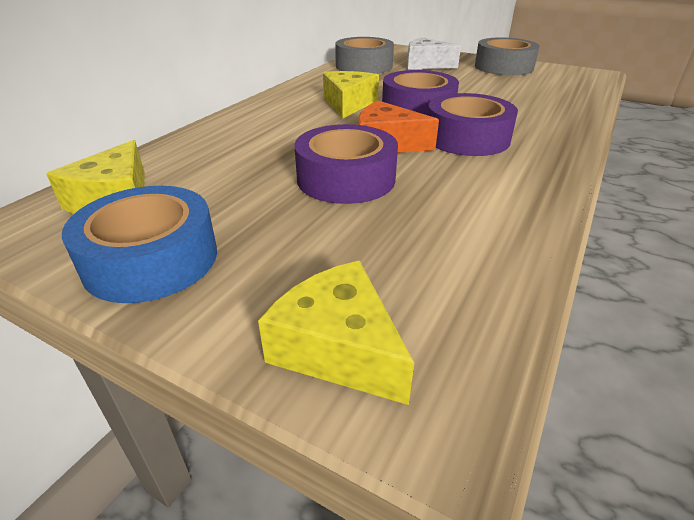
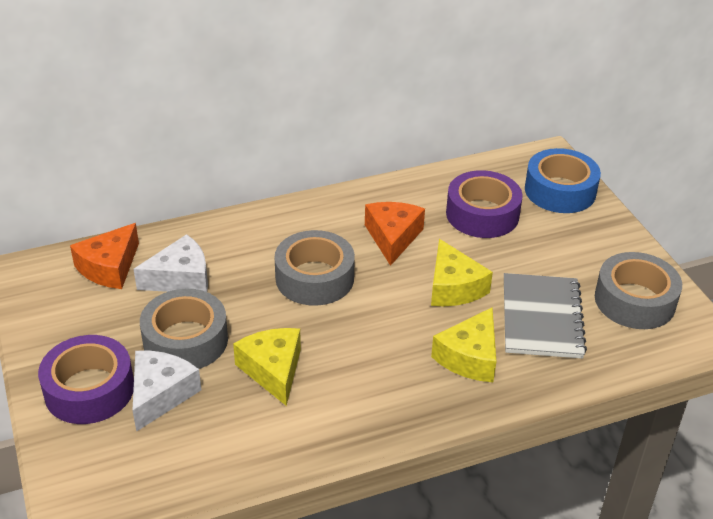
grey notebook: 0 -> 1
grey tape: 2 -> 3
orange cheese: 1 -> 2
purple tape: 3 -> 2
white cheese: 1 -> 2

